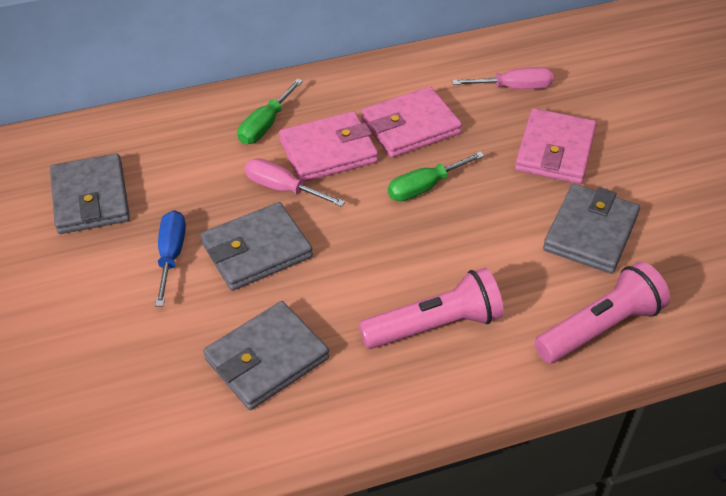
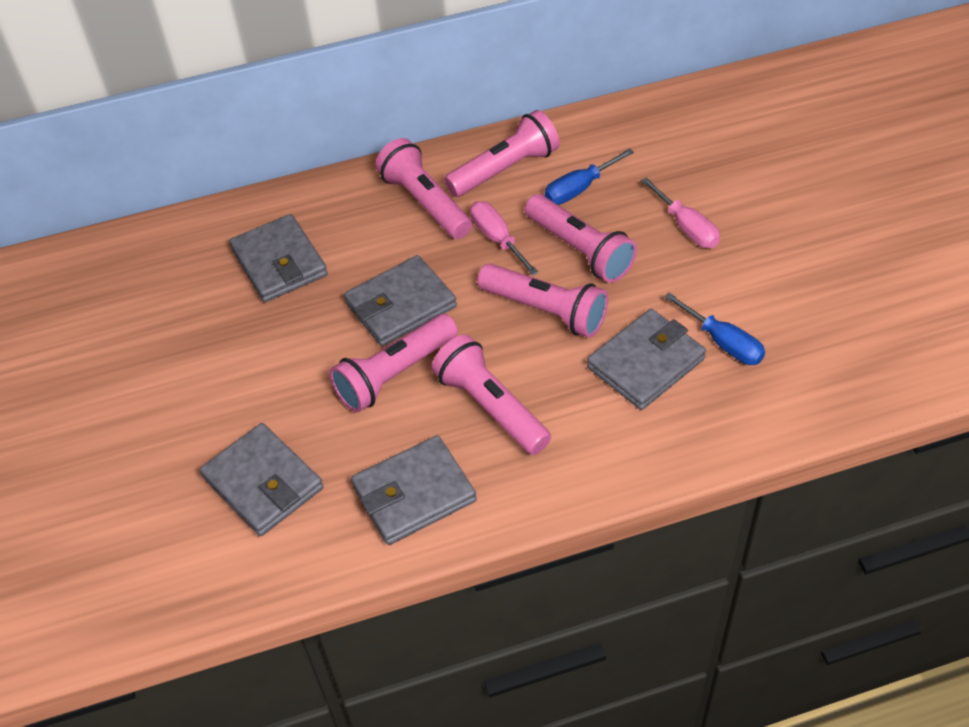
blue screwdriver: 1 -> 2
green screwdriver: 2 -> 0
grey wallet: 4 -> 5
pink flashlight: 2 -> 6
pink wallet: 3 -> 0

